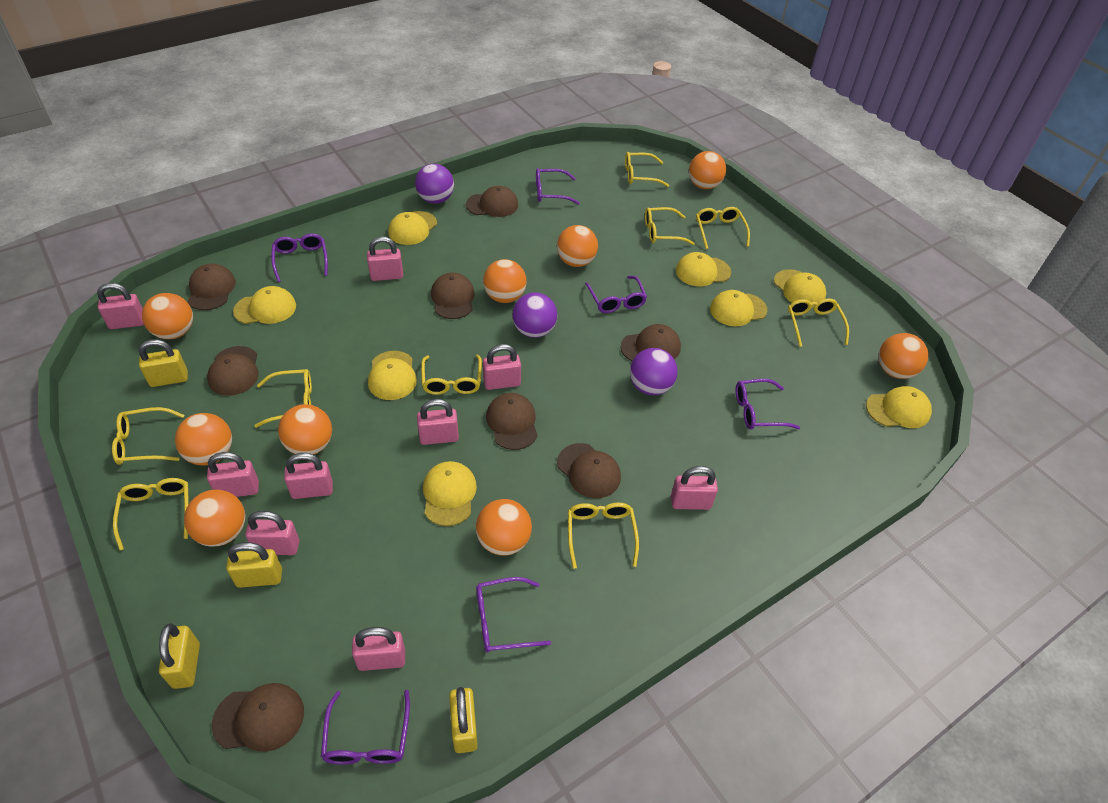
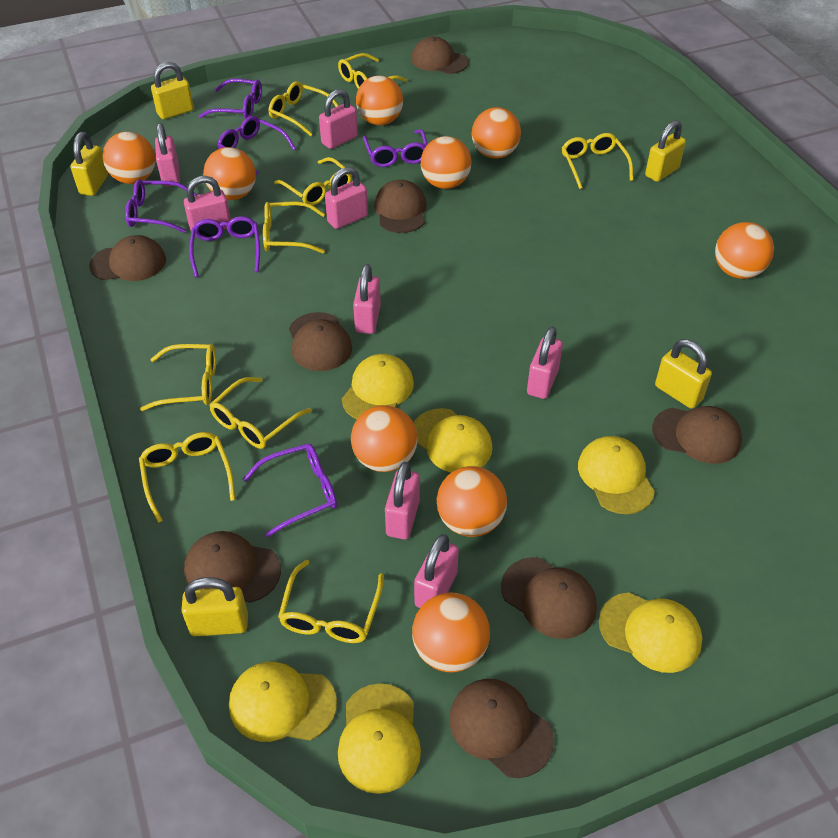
pink padlock: 9 -> 8
purple ball: 3 -> 0
yellow cap: 8 -> 6
yellow padlock: 4 -> 5

